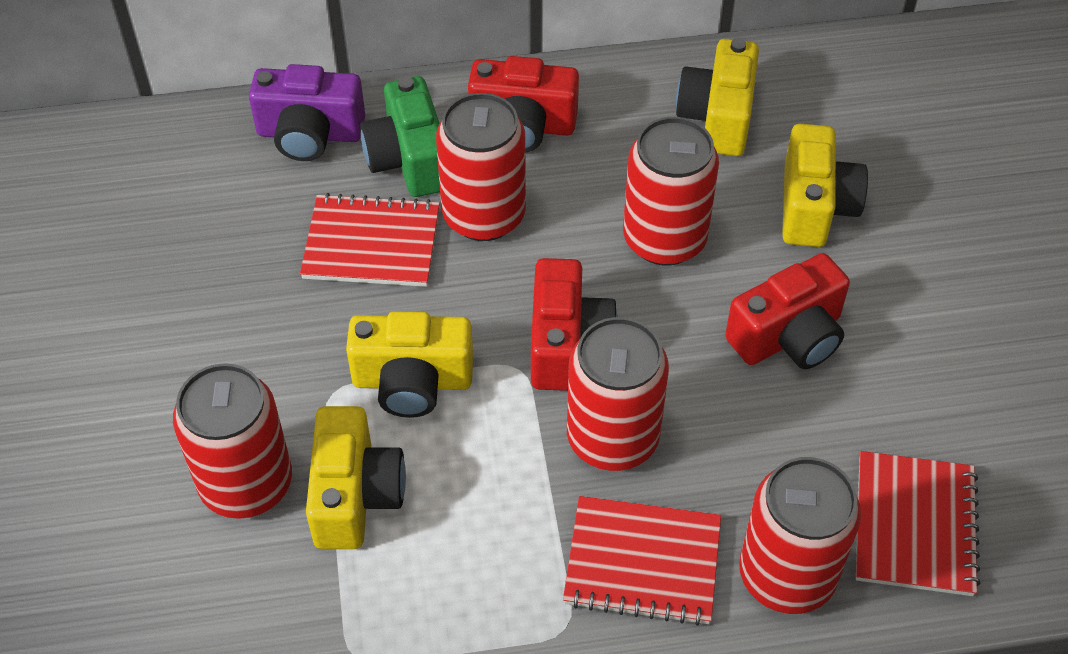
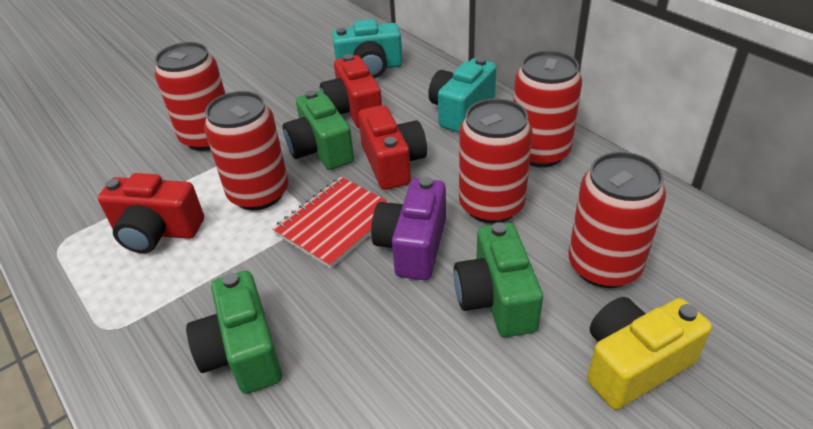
green camera: 1 -> 3
red notebook: 3 -> 1
turquoise camera: 0 -> 2
yellow camera: 4 -> 1

